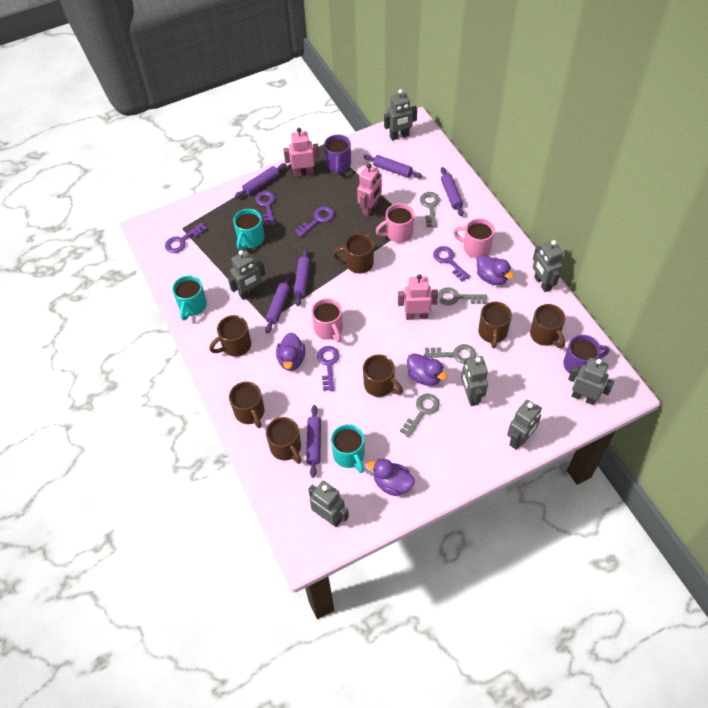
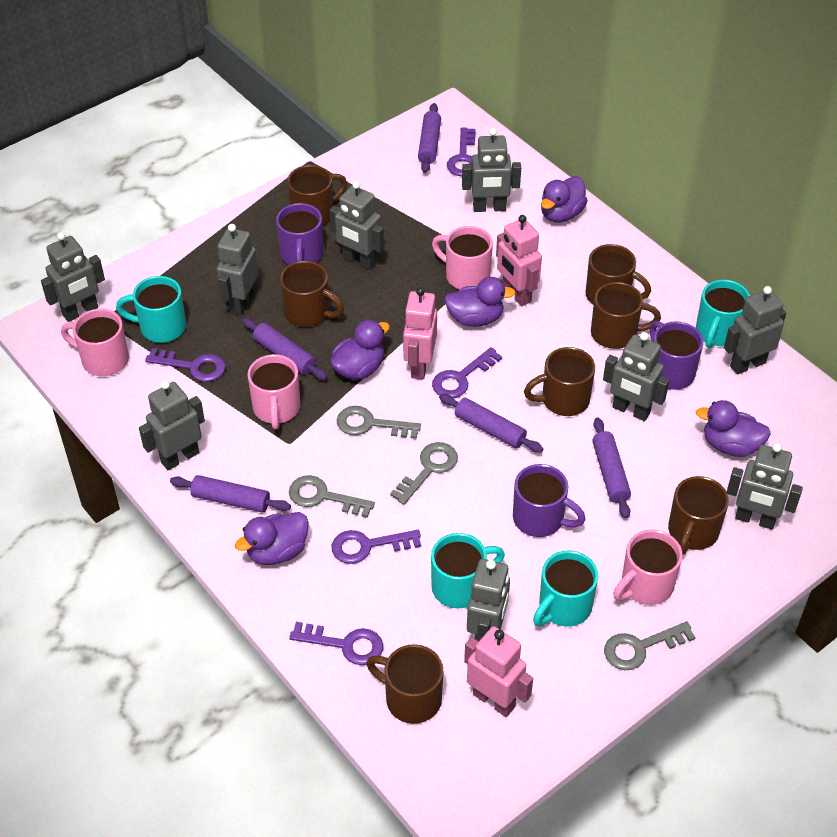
grey robot: 7 -> 9
pink mug: 3 -> 4
purple duck: 4 -> 5
purple mug: 2 -> 3
purple rolling pin: 6 -> 5
turquoise mug: 3 -> 4

